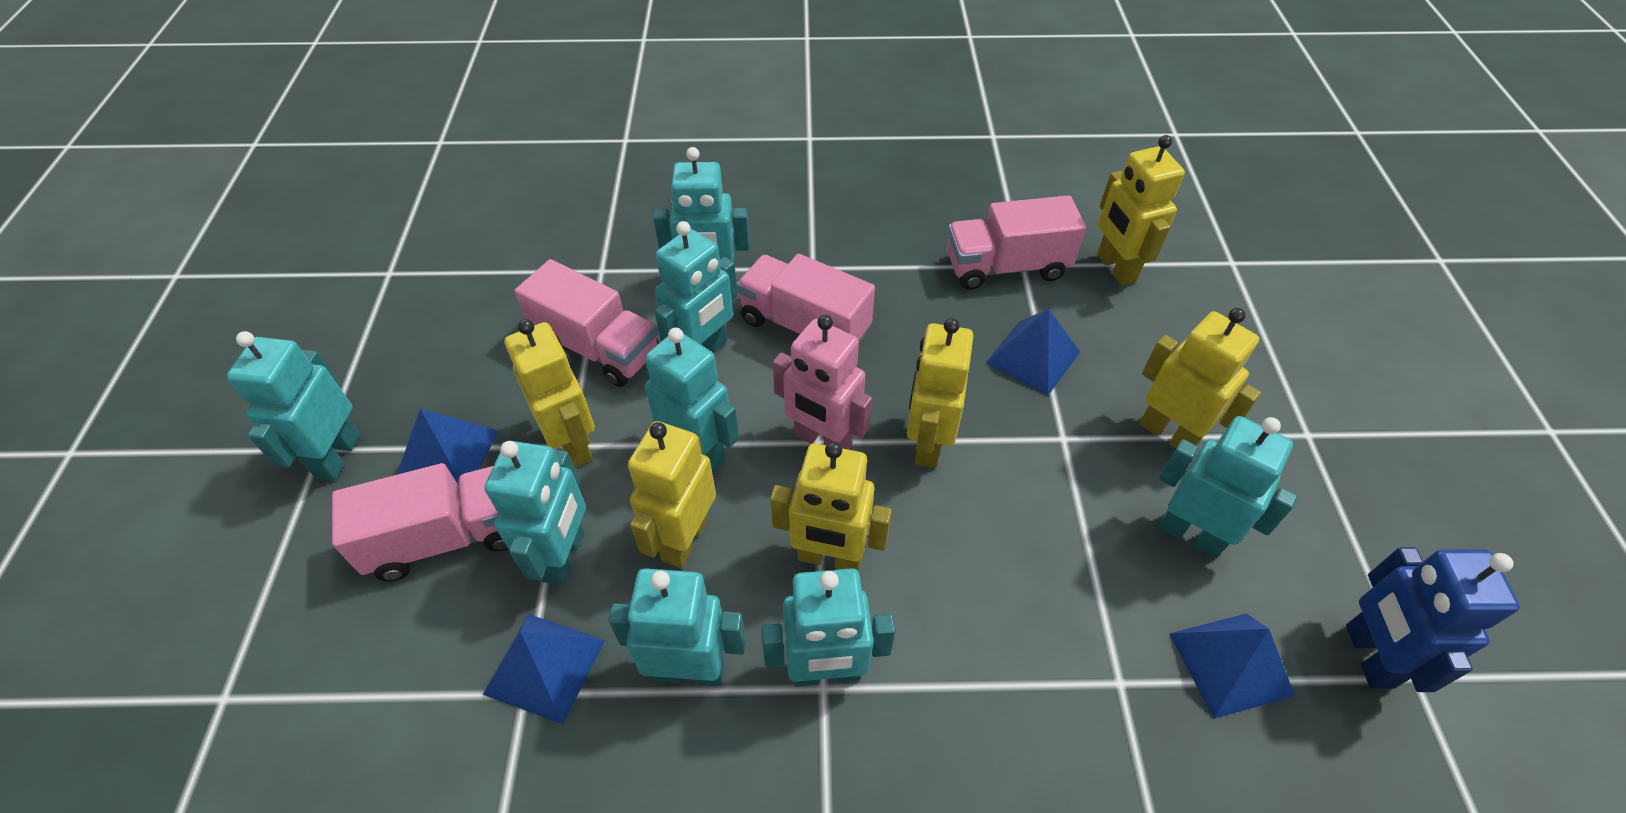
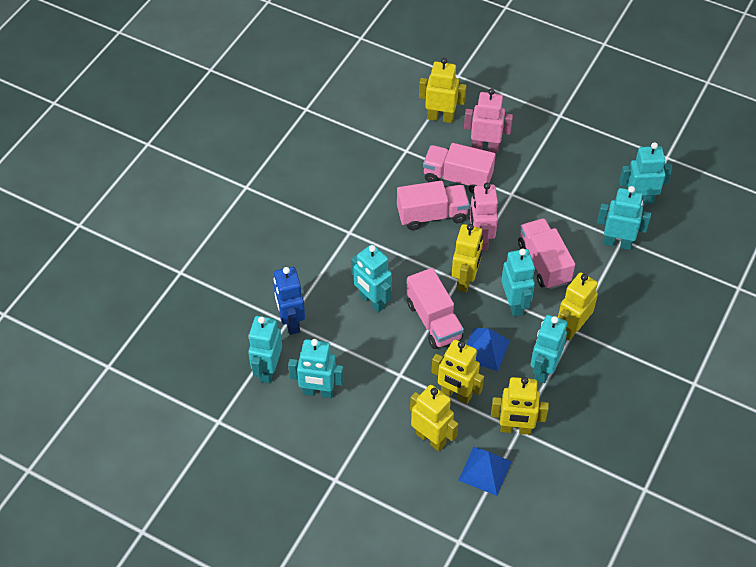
blue pyramid: 4 -> 2
pink robot: 1 -> 2
turquoise robot: 8 -> 7

